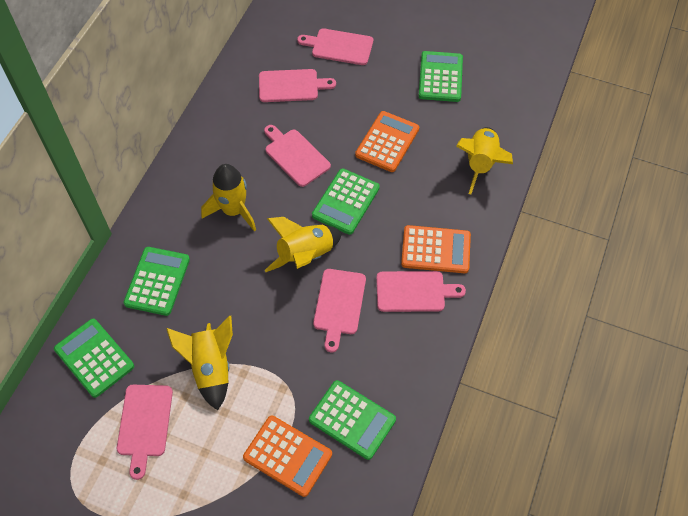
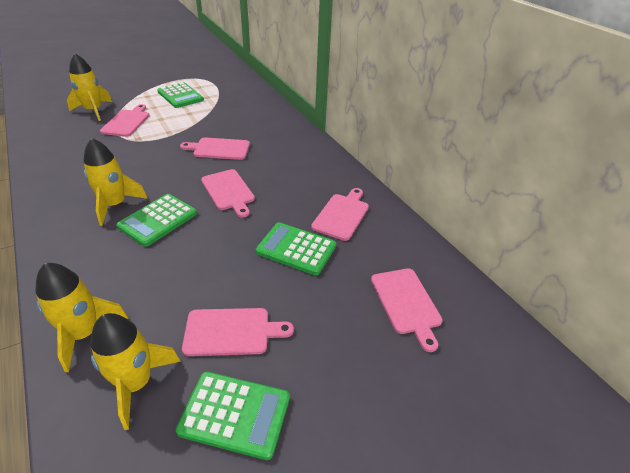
green calculator: 5 -> 4
orange calculator: 3 -> 0

